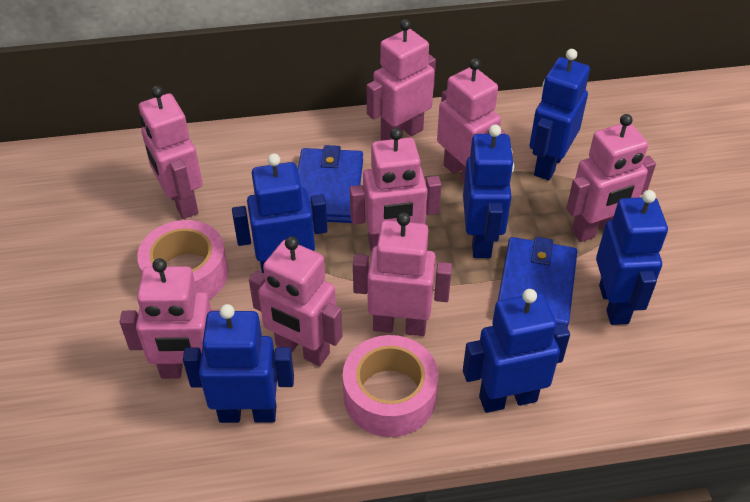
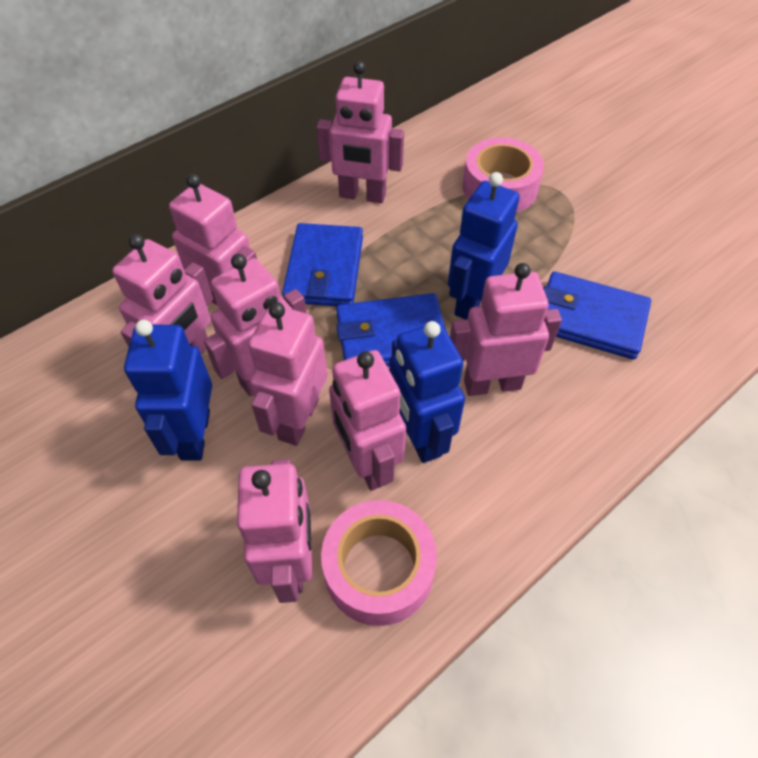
blue robot: 6 -> 3
blue wallet: 2 -> 3

